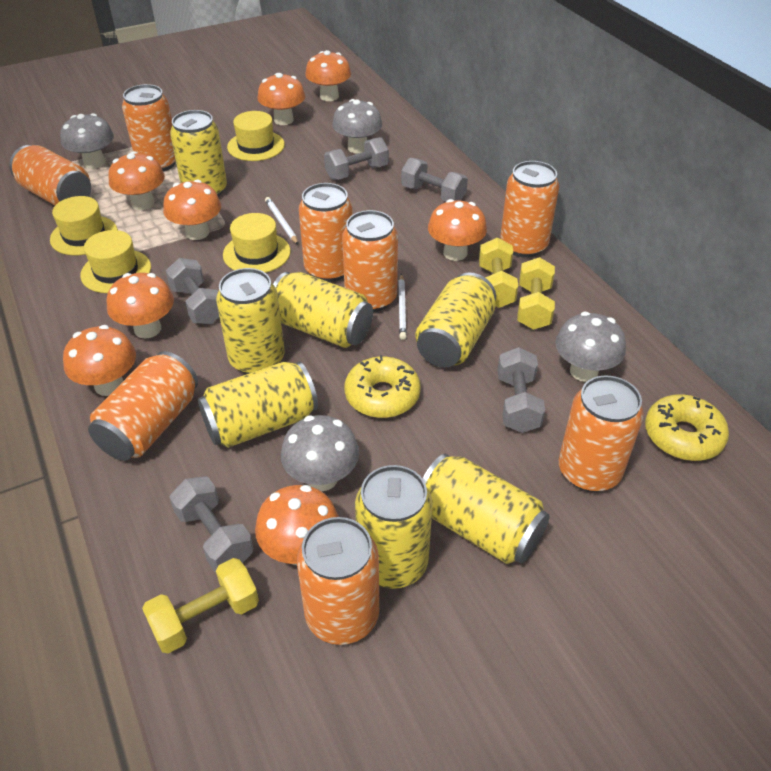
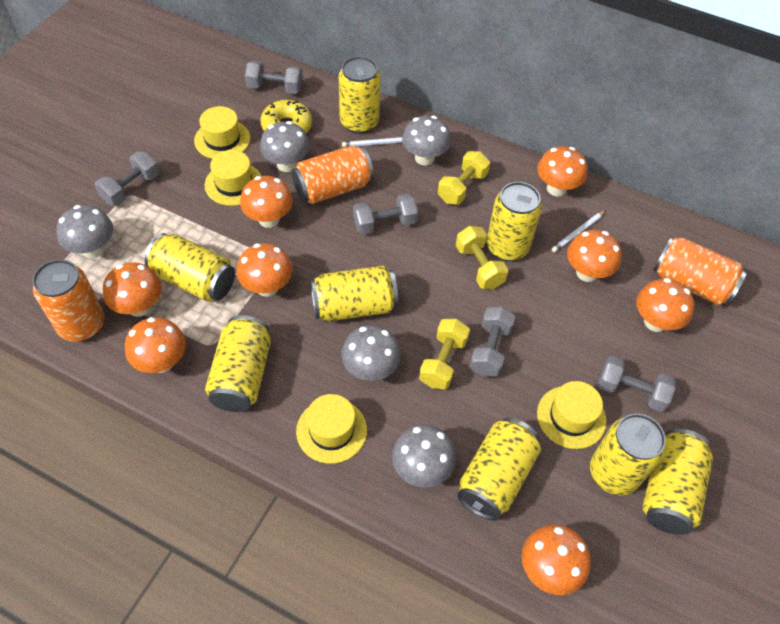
grey mushroom: 4 -> 5
orange can: 8 -> 3
yellow can: 7 -> 8
yellow donut: 2 -> 1

